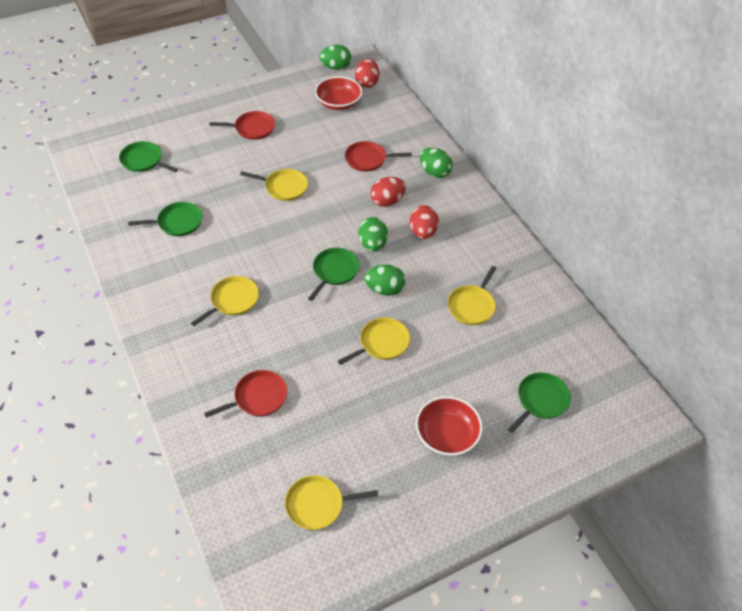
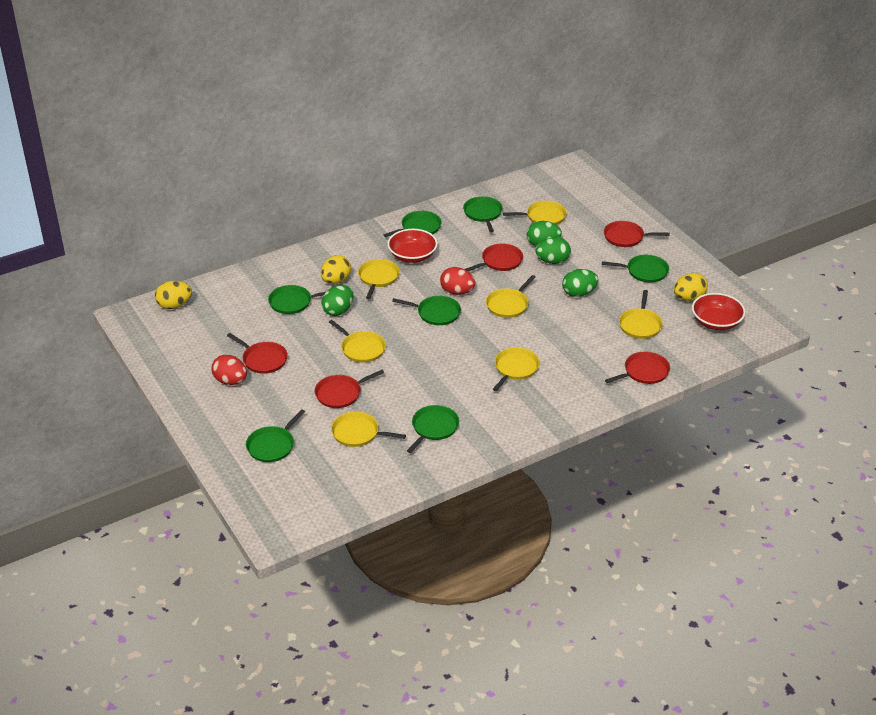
green pan: 4 -> 7
red egg: 3 -> 2
red pan: 3 -> 5
yellow egg: 0 -> 3
yellow pan: 5 -> 7

